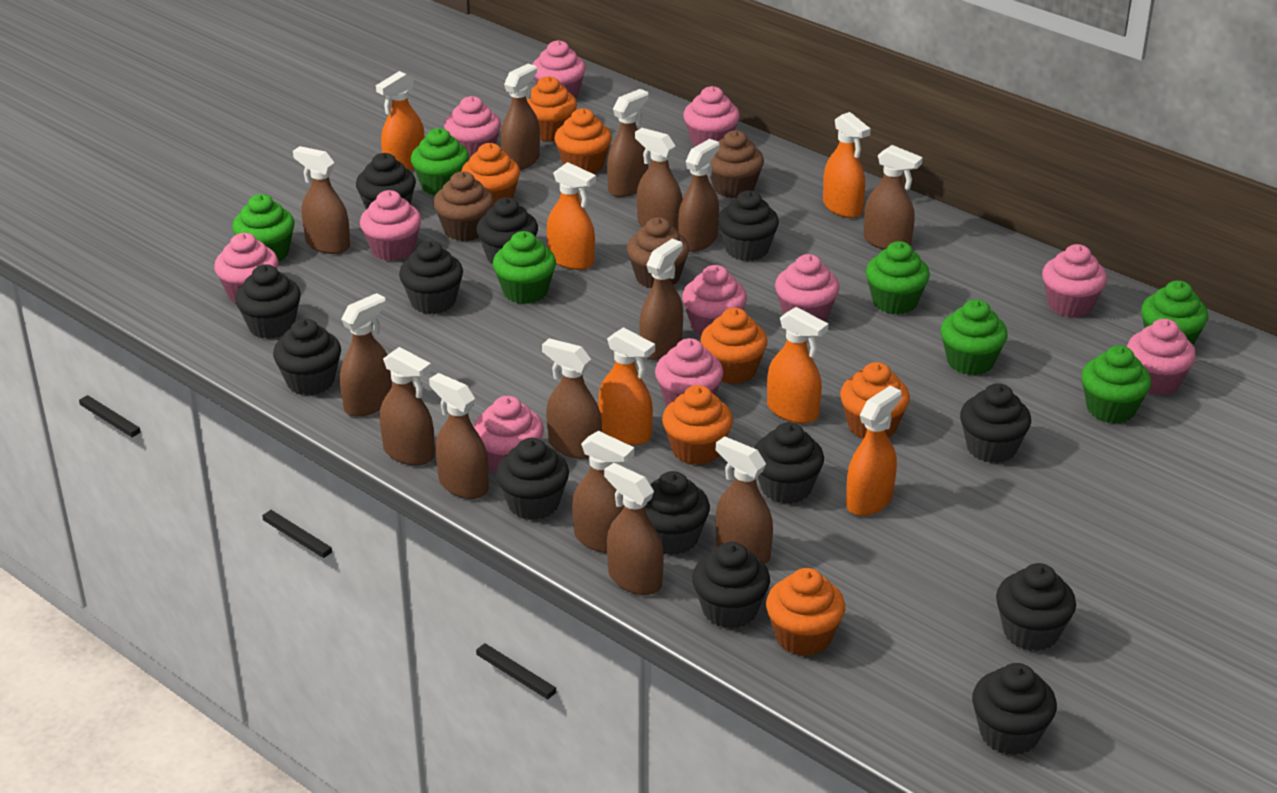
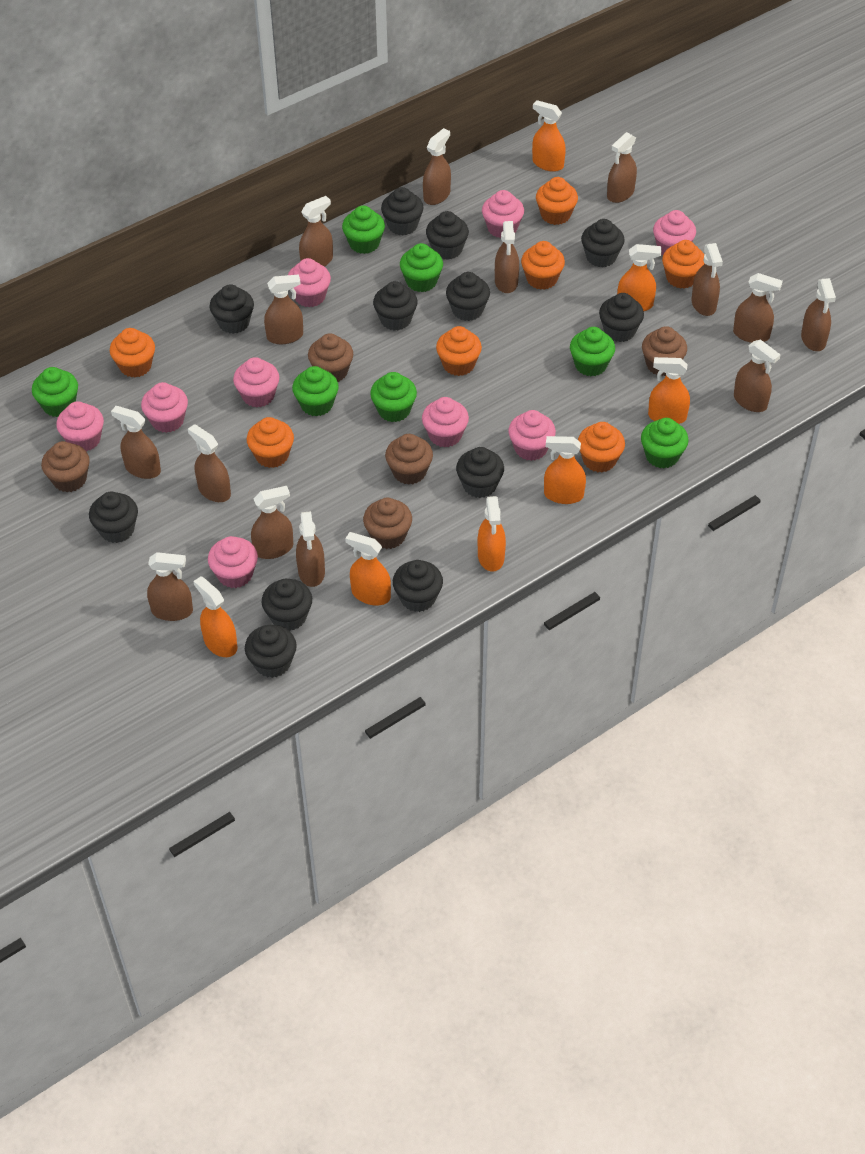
black cupcake: 13 -> 12
brown cupcake: 3 -> 5
orange spray bottle: 6 -> 7
pink cupcake: 11 -> 9

